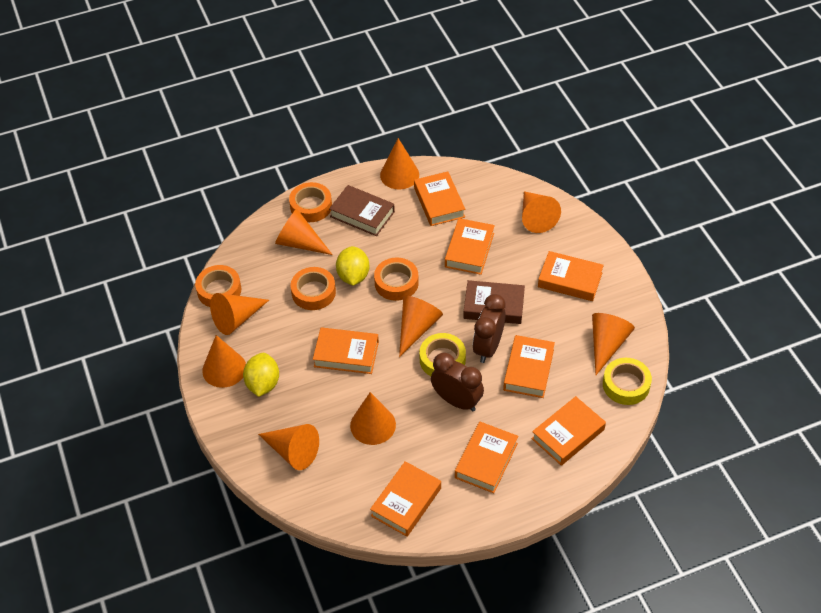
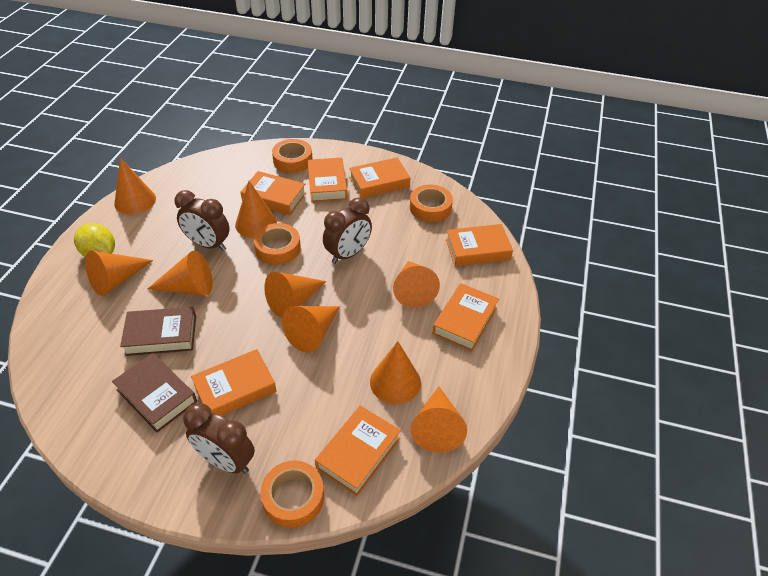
brown clock: 2 -> 3
orange book: 8 -> 7
yellow lemon: 2 -> 1
yellow tape: 2 -> 0

